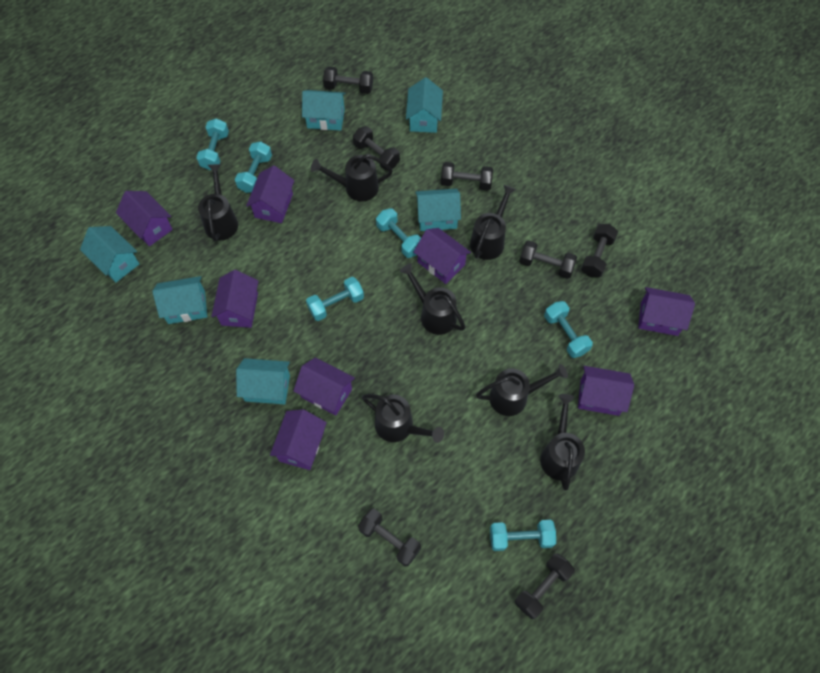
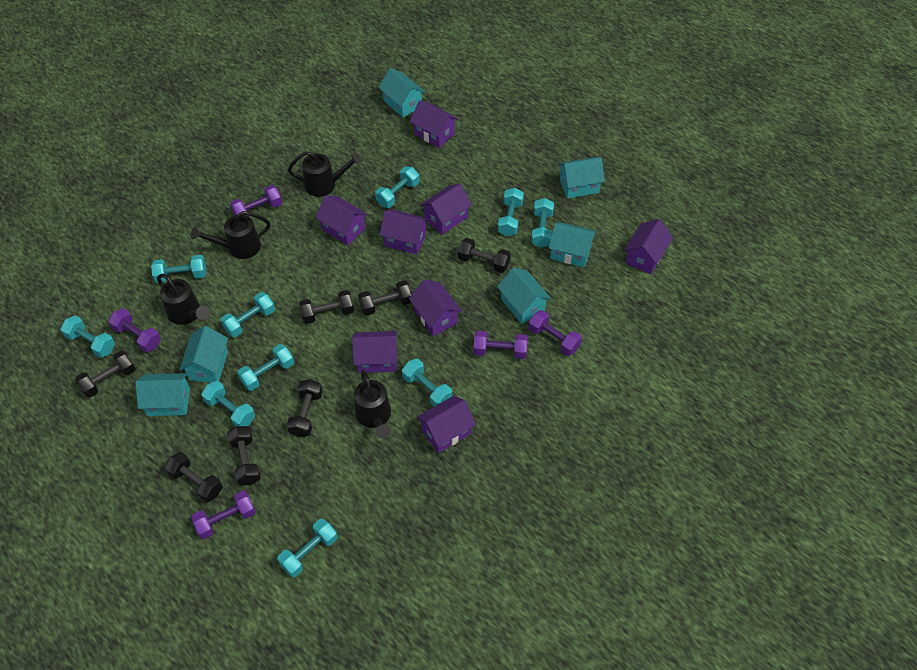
black watering can: 7 -> 4
purple dumbbell: 0 -> 5
turquoise dumbbell: 6 -> 10

